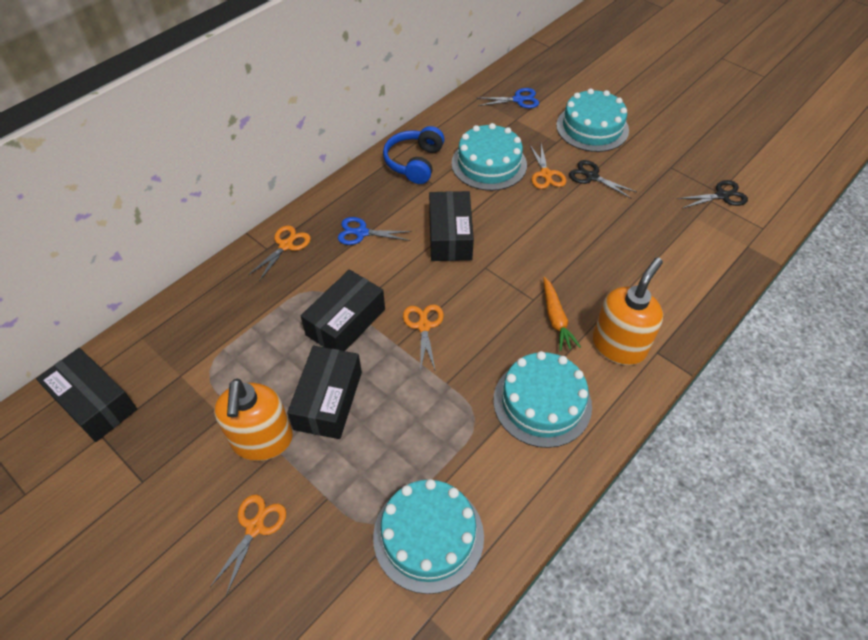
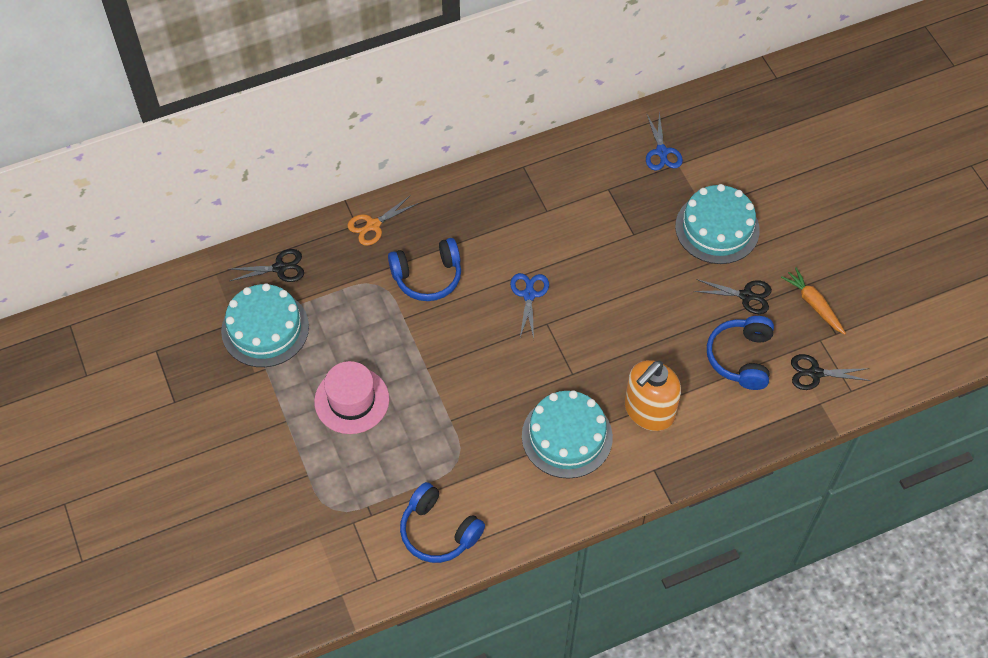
black box: 4 -> 0
black scissors: 2 -> 3
blue headphones: 1 -> 3
orange scissors: 4 -> 1
orange soap dispenser: 2 -> 1
pink hat: 0 -> 1
turquoise cake: 4 -> 3

